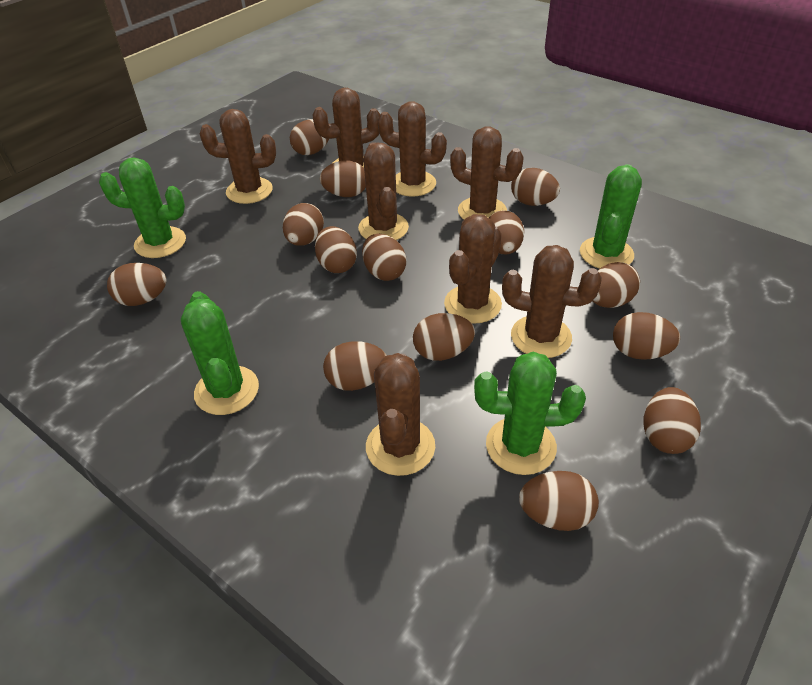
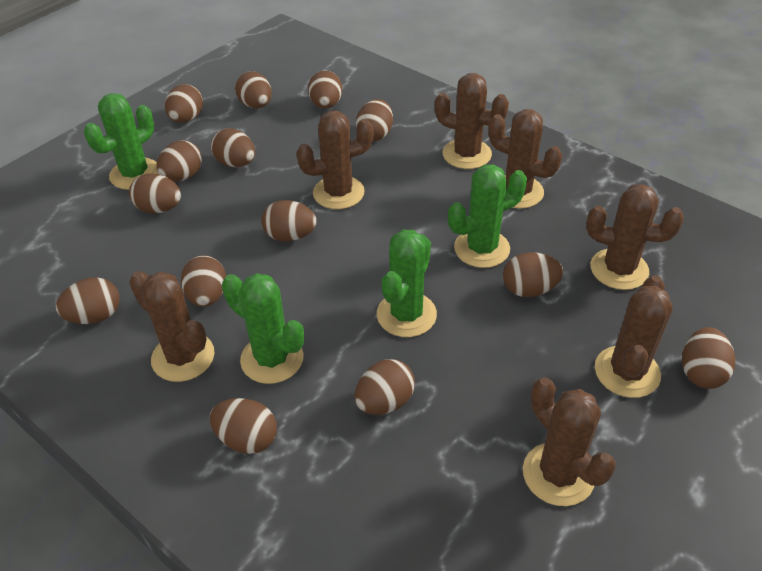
brown cactus: 8 -> 7

